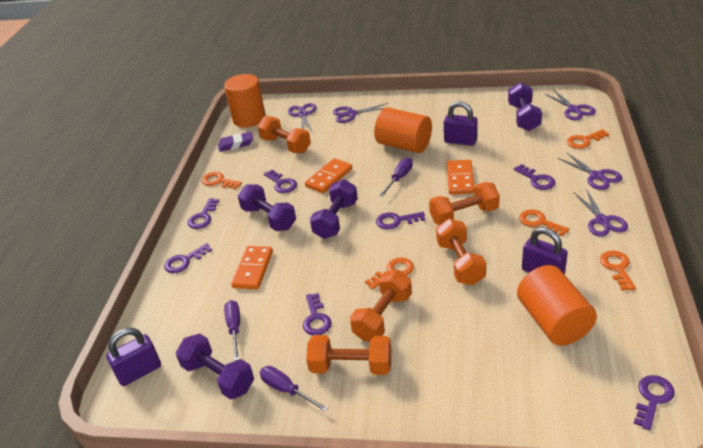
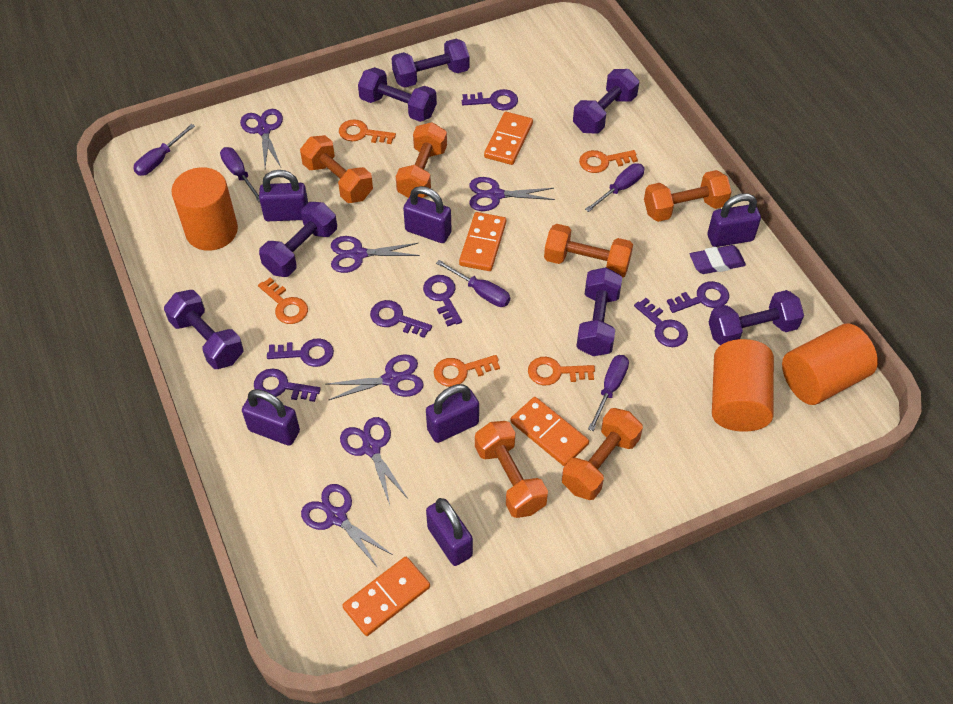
orange domino: 3 -> 4
orange dumbbell: 5 -> 6
purple dumbbell: 4 -> 7
purple padlock: 3 -> 6
purple scissors: 5 -> 6
purple screwdriver: 3 -> 5

